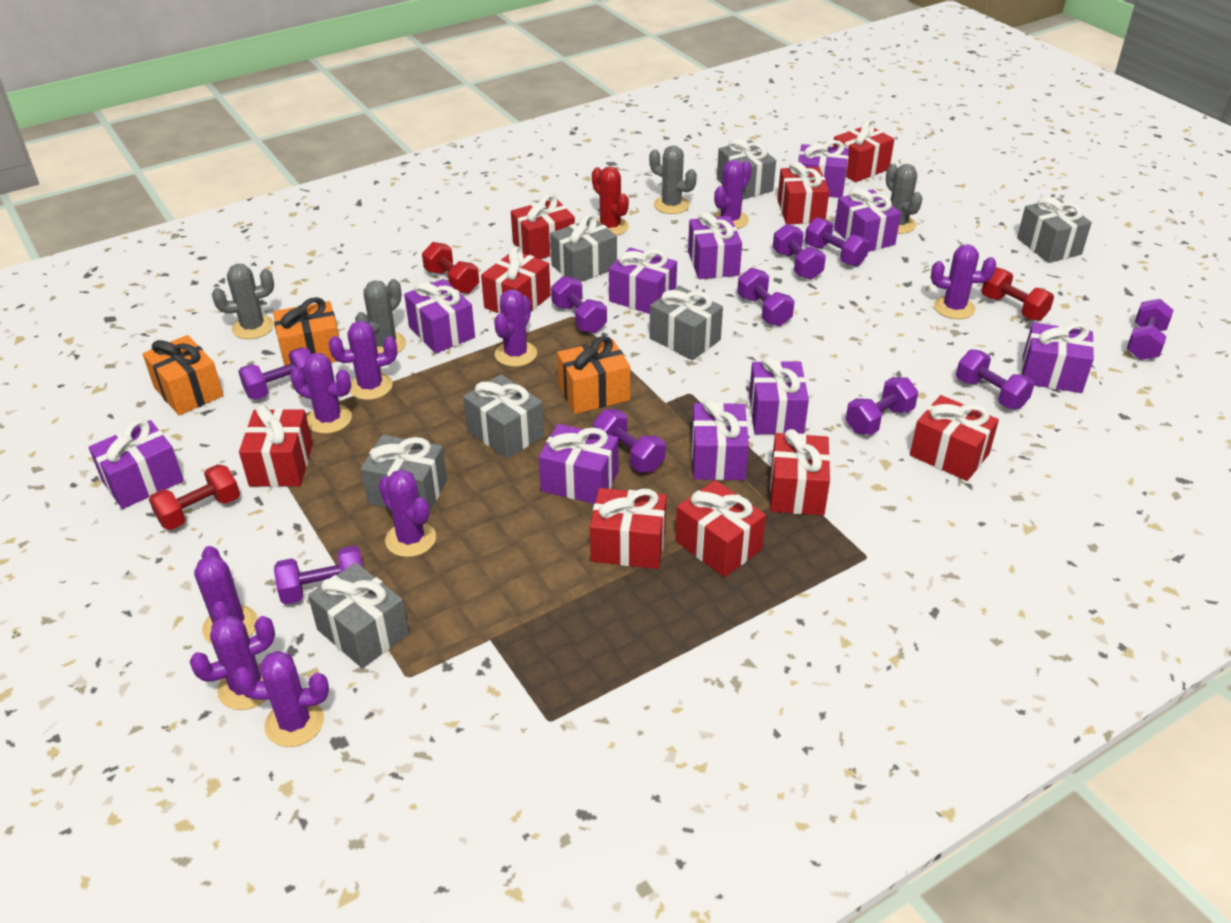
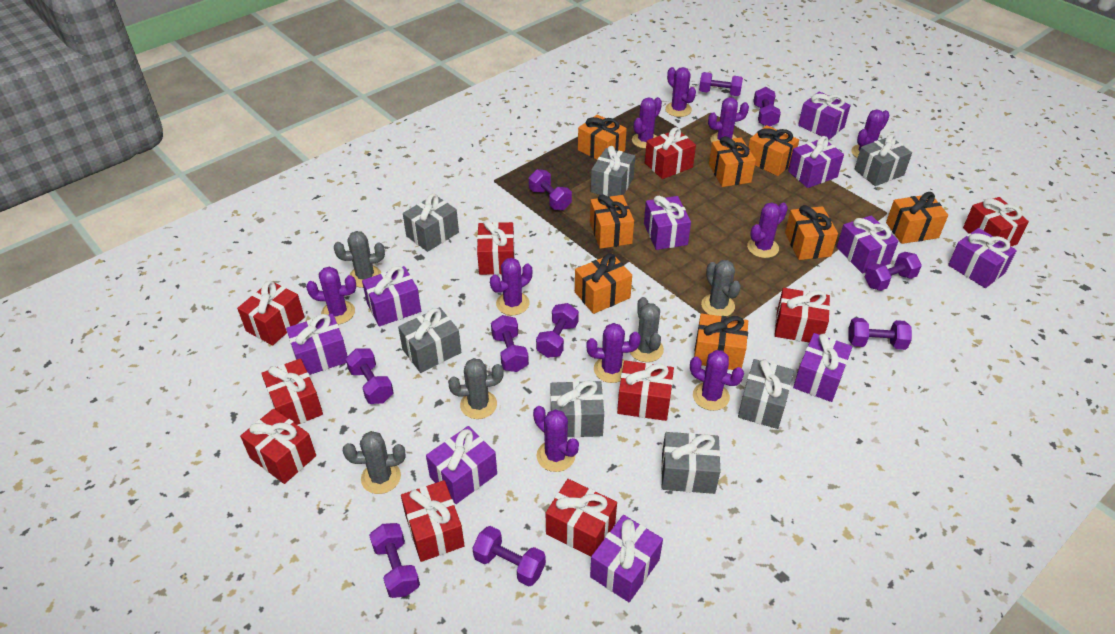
grey cactus: 4 -> 5
orange gift: 3 -> 8
purple cactus: 9 -> 10
red cactus: 1 -> 0
red dumbbell: 3 -> 0
red gift: 9 -> 10

